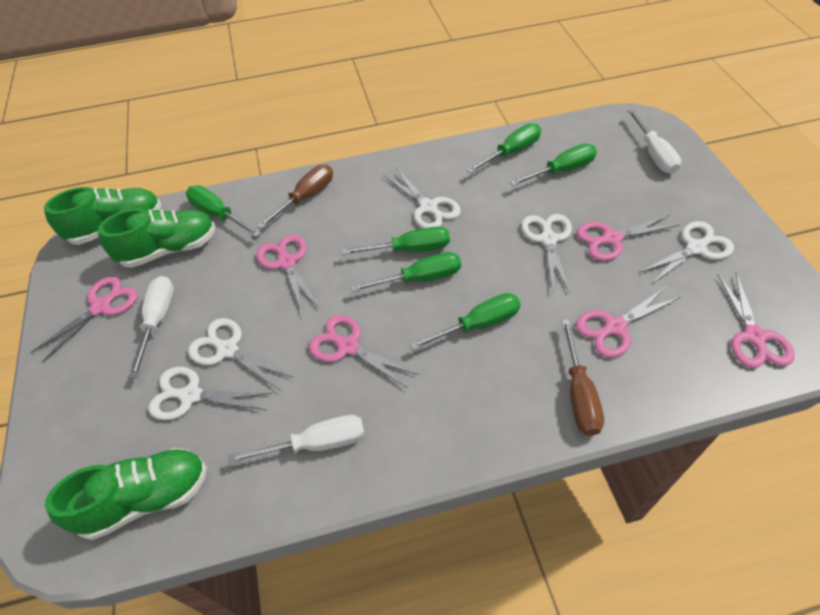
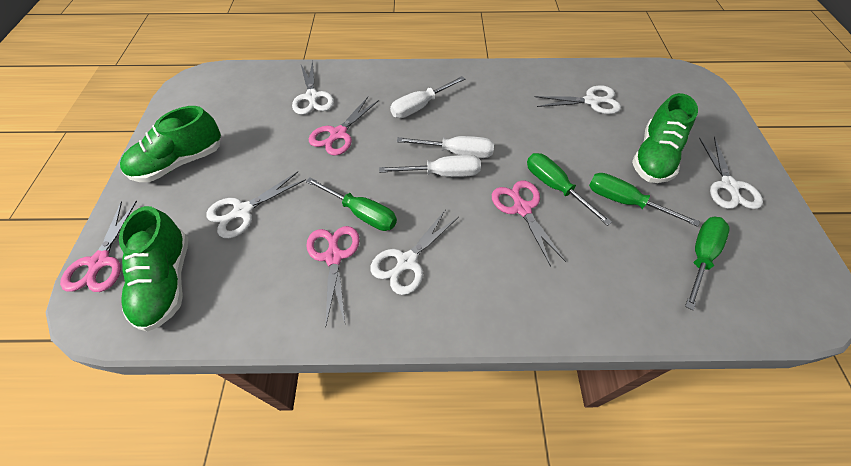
brown screwdriver: 2 -> 0
green screwdriver: 6 -> 4
pink scissors: 6 -> 4

